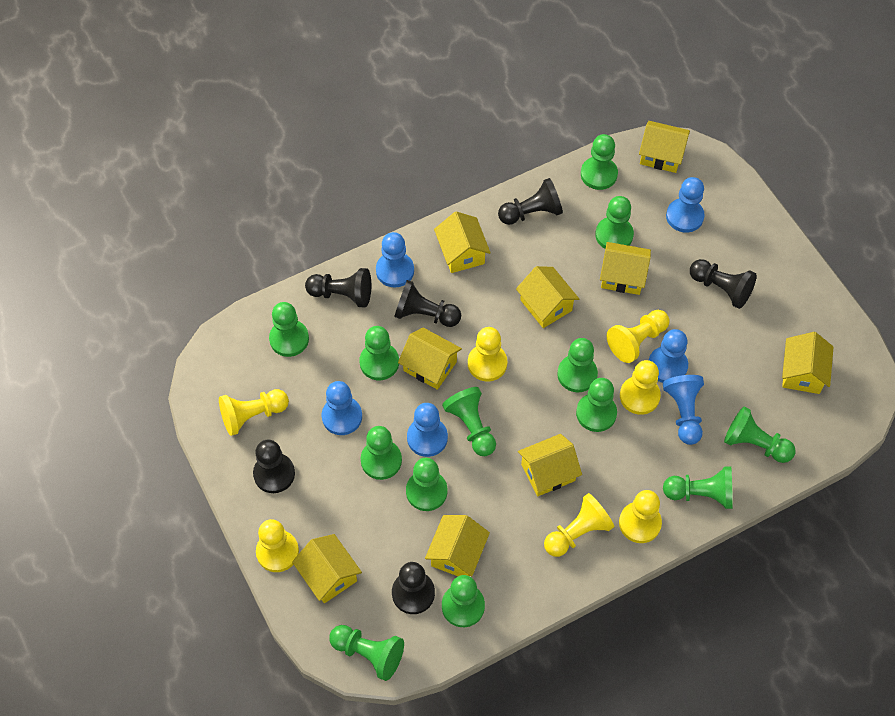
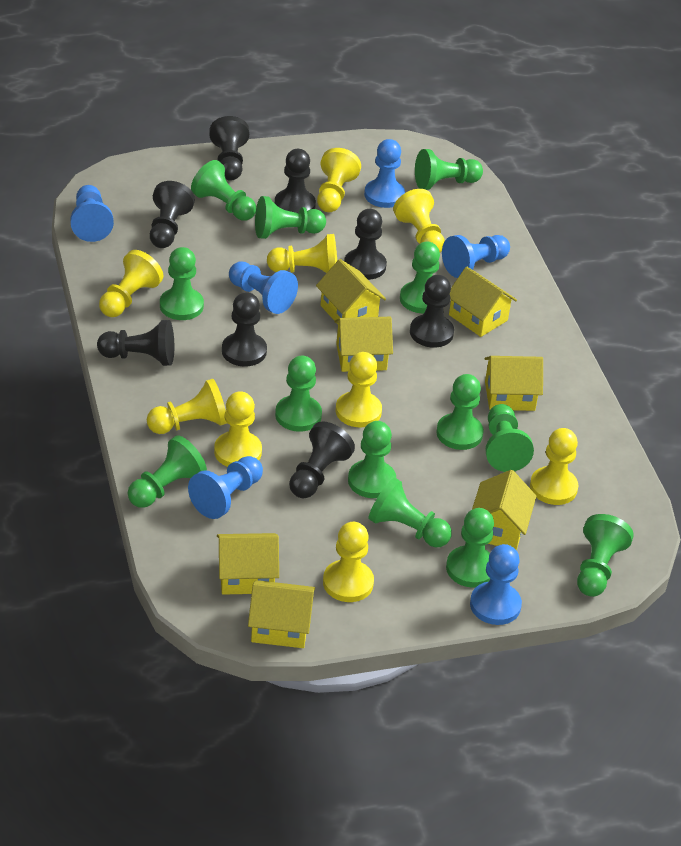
black pawn: 6 -> 8
yellow house: 9 -> 7
yellow pawn: 7 -> 9

